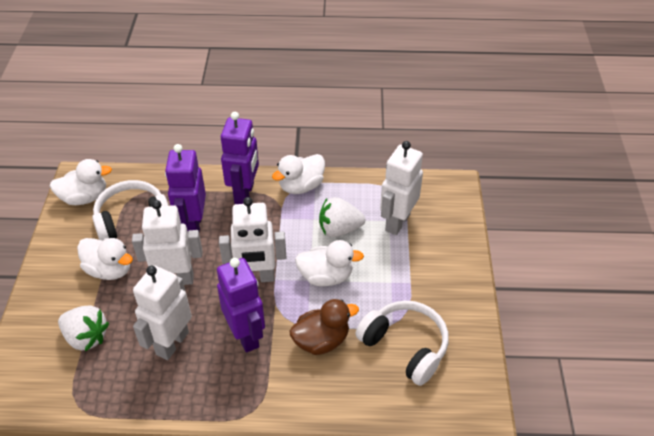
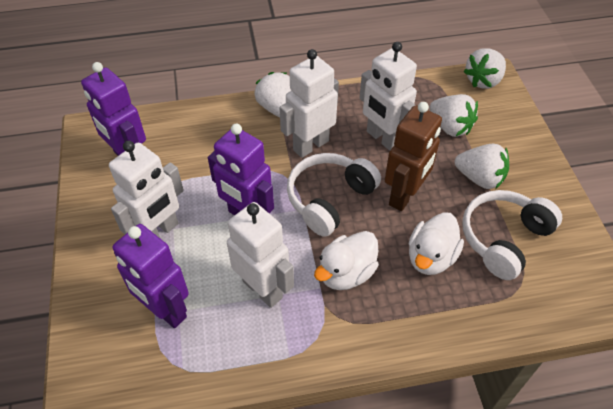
brown duck: 1 -> 0
brown robot: 0 -> 1
white duck: 4 -> 2
white strawberry: 2 -> 4

